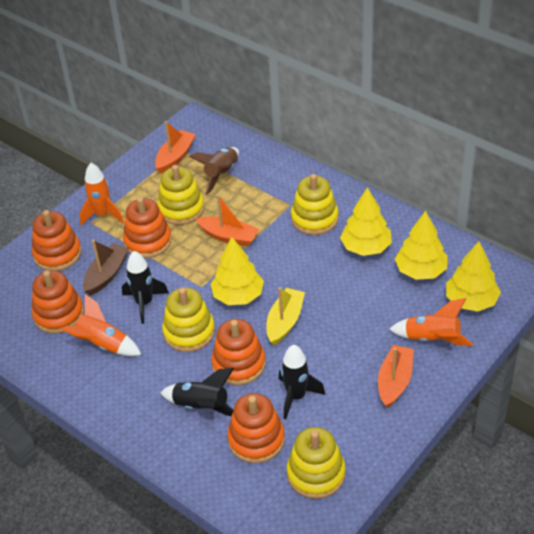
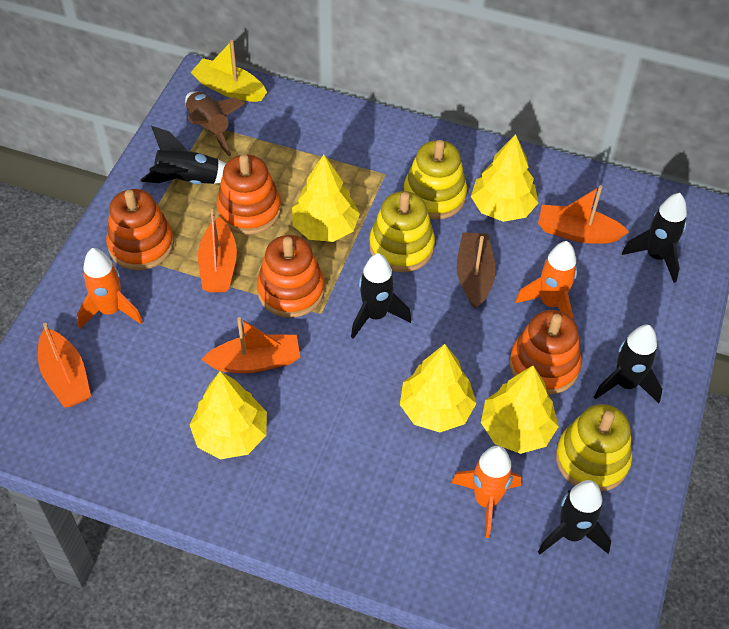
black rocket: 3 -> 5
orange boat: 3 -> 4
orange stacking toy: 5 -> 4
yellow stacking toy: 4 -> 3
yellow tree: 4 -> 5

